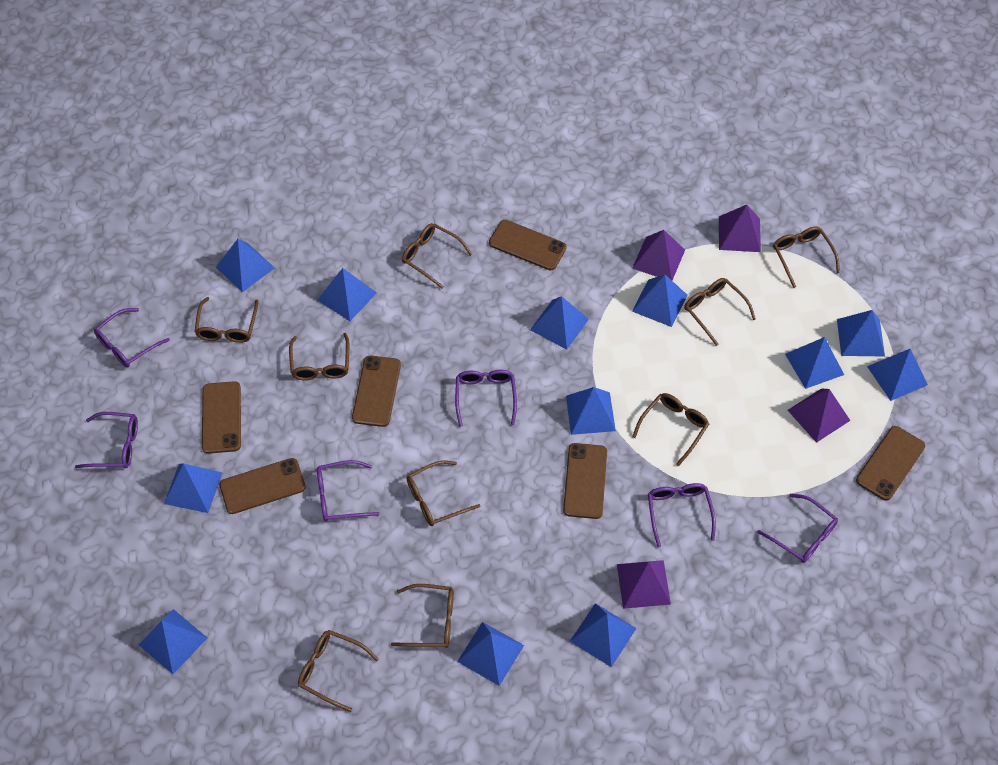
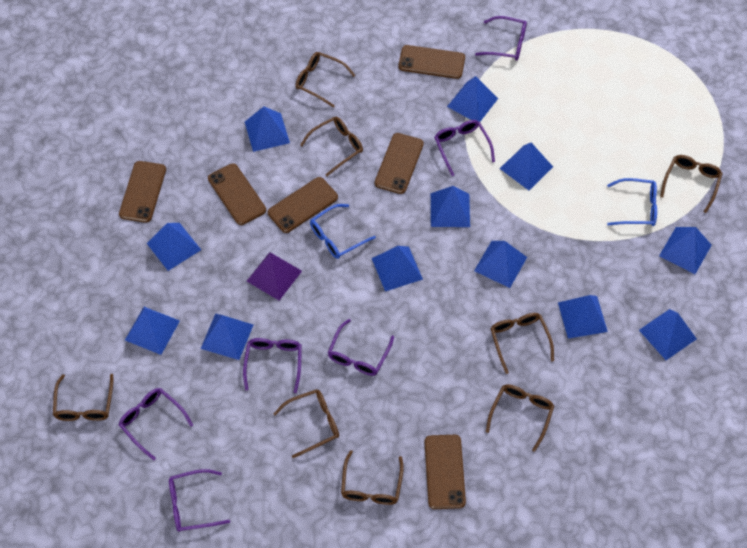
blue glasses: 0 -> 2
brown glasses: 9 -> 8
purple pyramid: 4 -> 1

